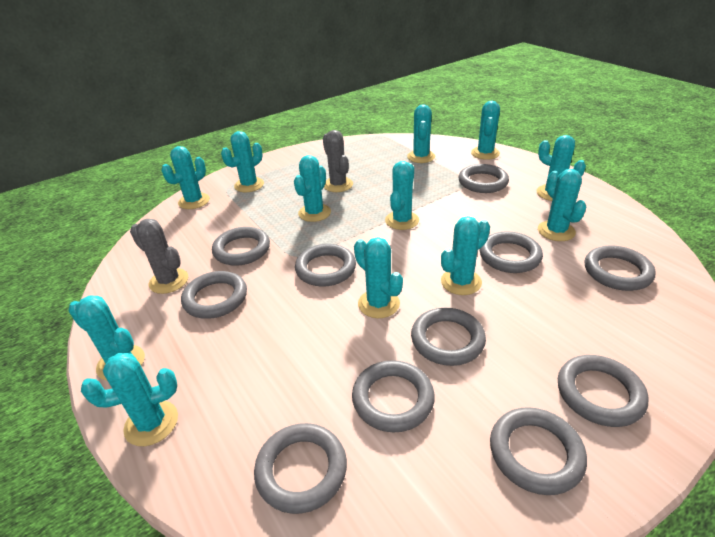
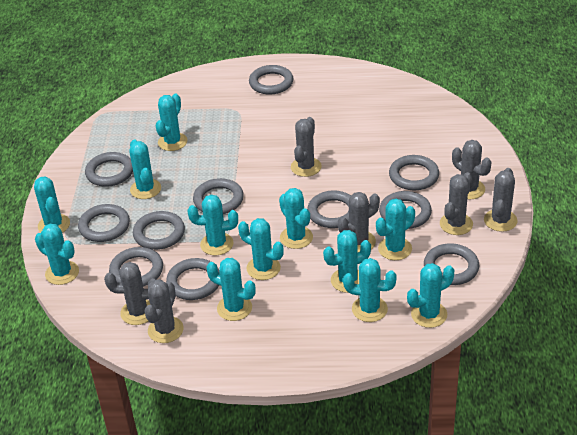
grey cactus: 2 -> 7

